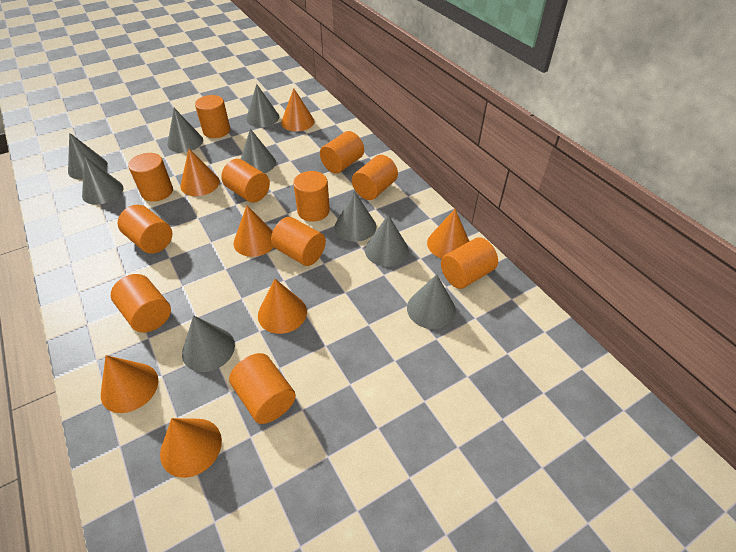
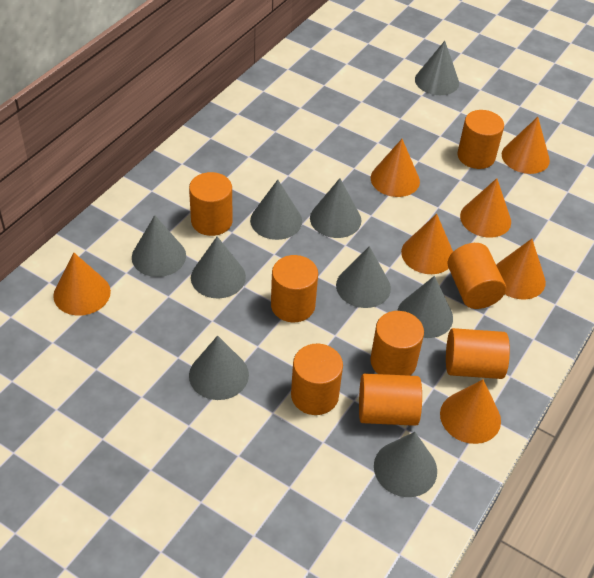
orange cylinder: 11 -> 8

